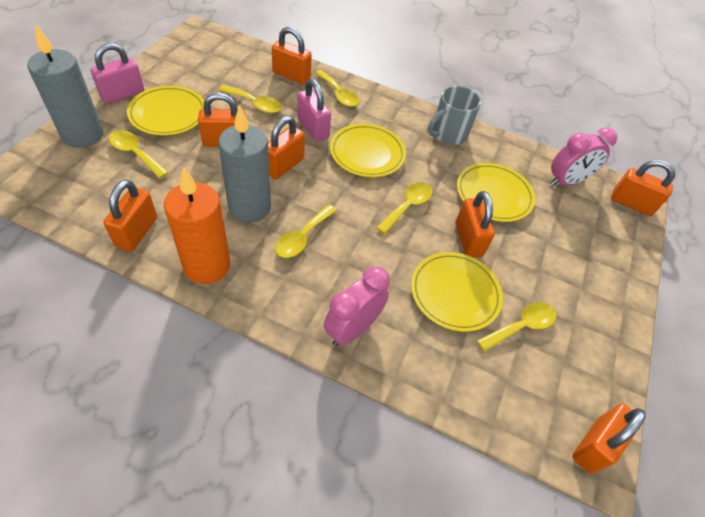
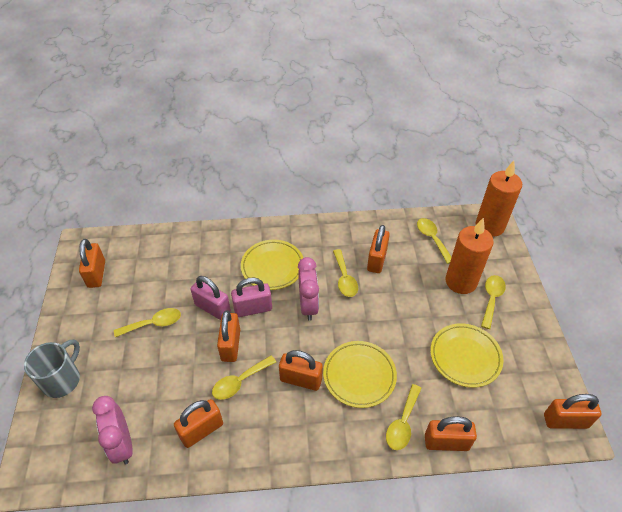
grey candle: 2 -> 0
orange candle: 1 -> 2
yellow plate: 4 -> 3

